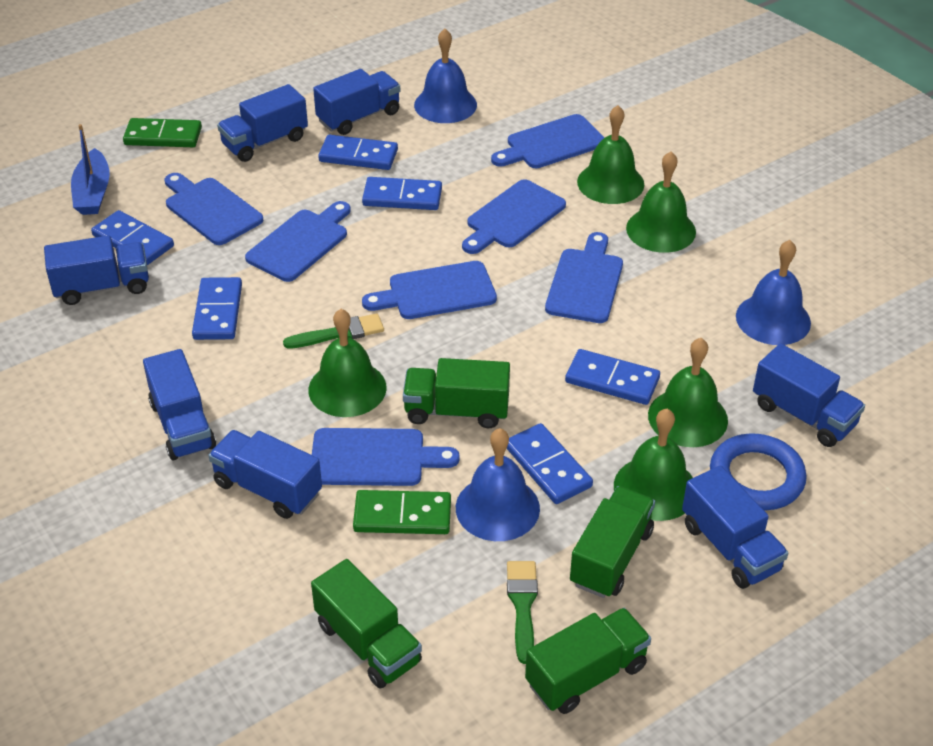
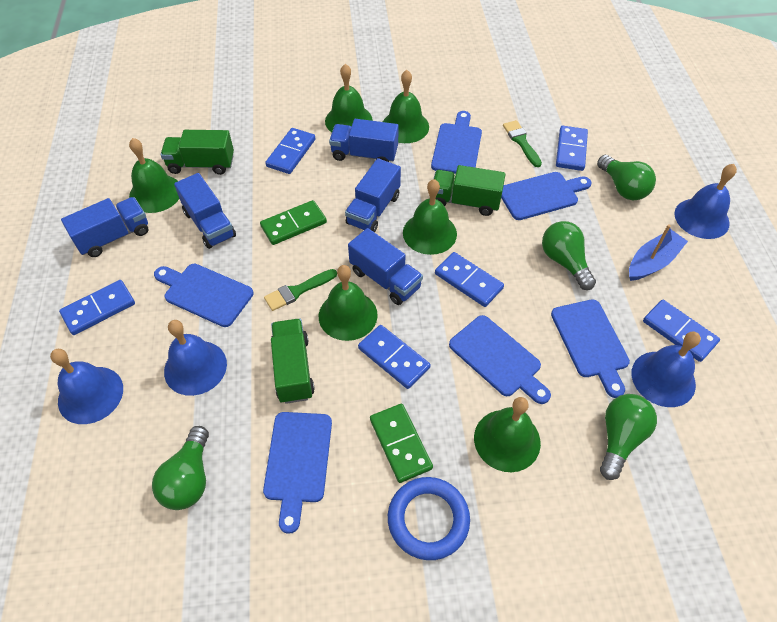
blue bell: 3 -> 4
blue cutting board: 7 -> 6
blue truck: 7 -> 5
green bell: 5 -> 6
green light bulb: 0 -> 4
green truck: 4 -> 3

